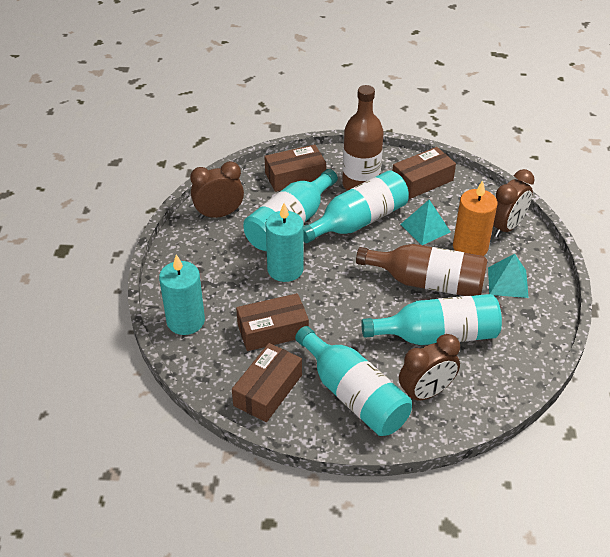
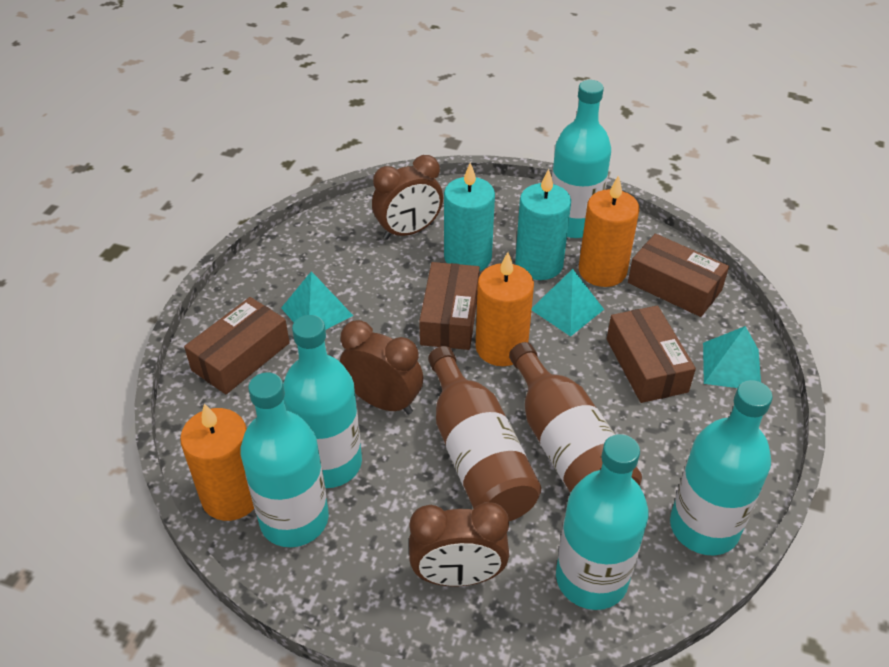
orange candle: 1 -> 3
turquoise bottle: 4 -> 5
turquoise pyramid: 2 -> 3

